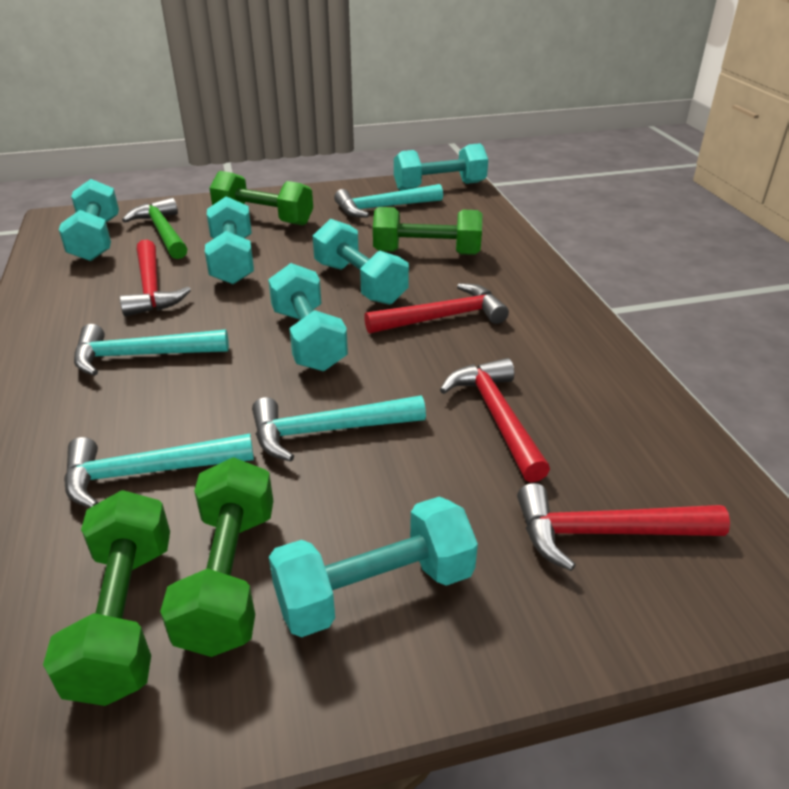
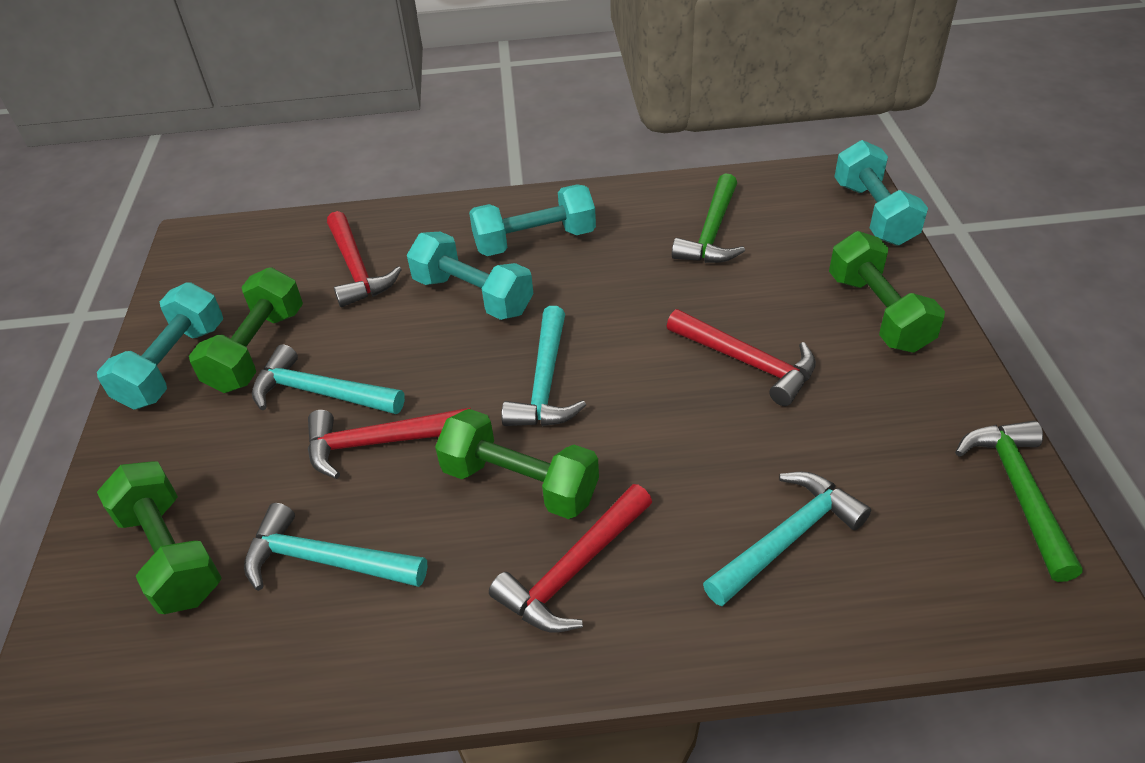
green hammer: 1 -> 2
turquoise dumbbell: 6 -> 4

